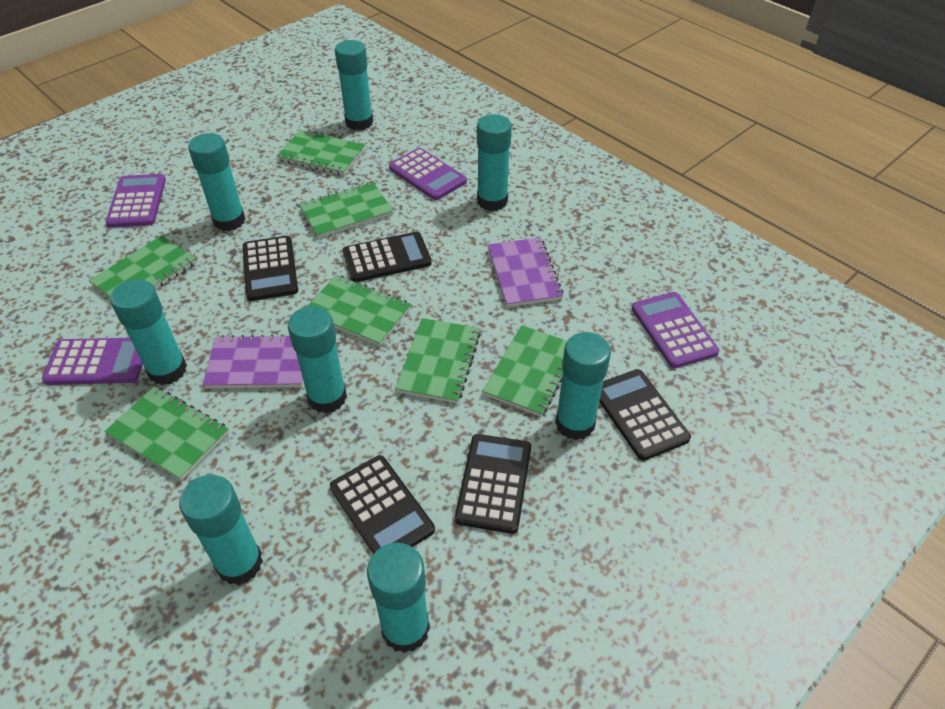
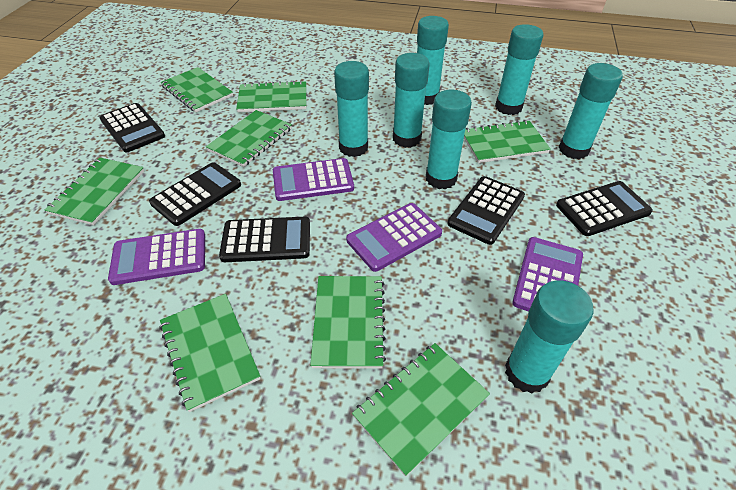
green notebook: 7 -> 8
purple notebook: 2 -> 0
turquoise glue stick: 8 -> 7

